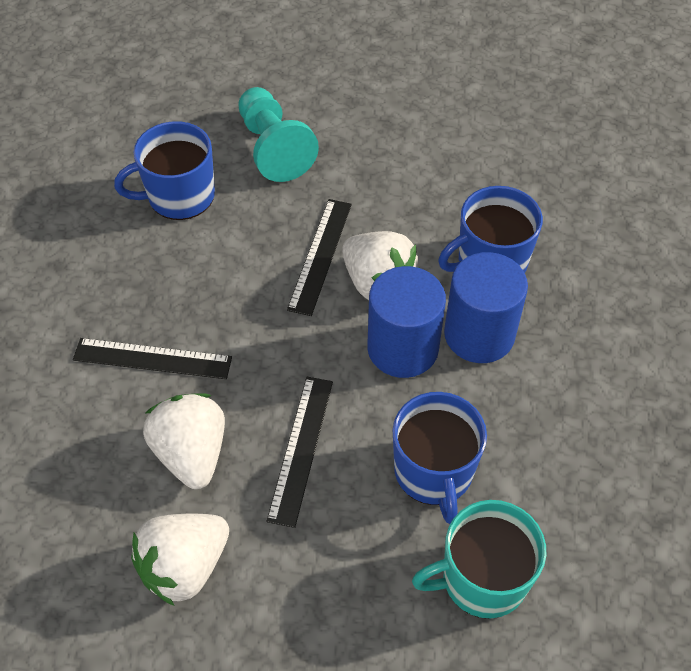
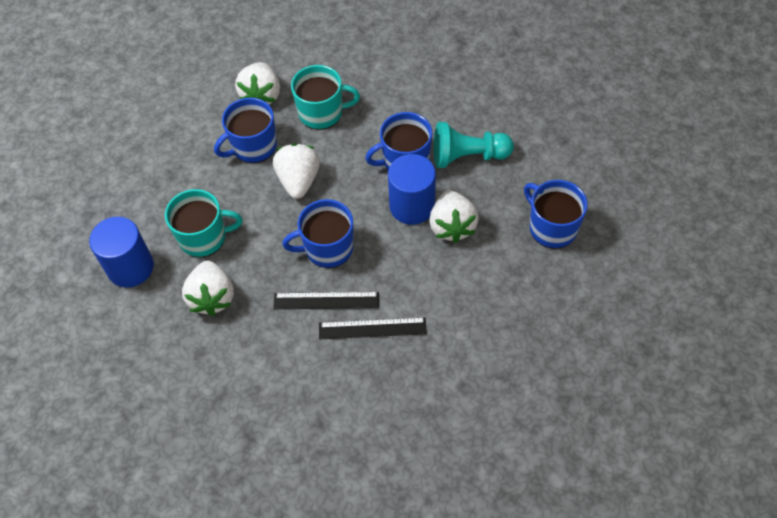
black ruler: 3 -> 2
blue mug: 3 -> 4
turquoise mug: 1 -> 2
white strawberry: 3 -> 4

